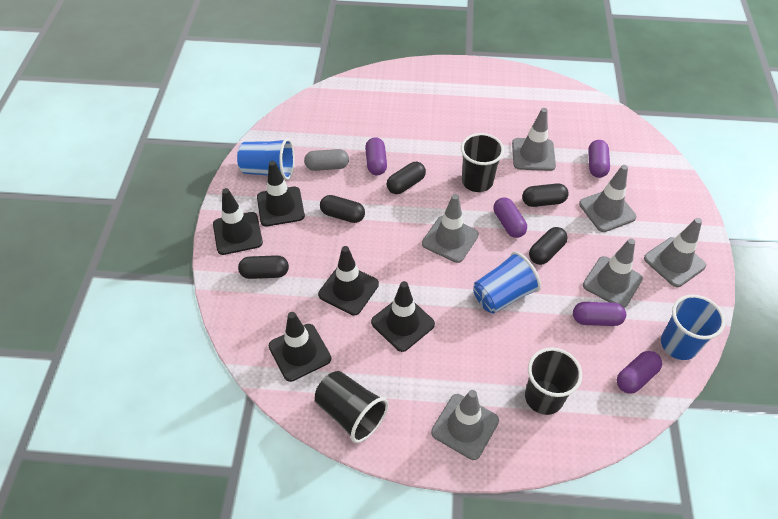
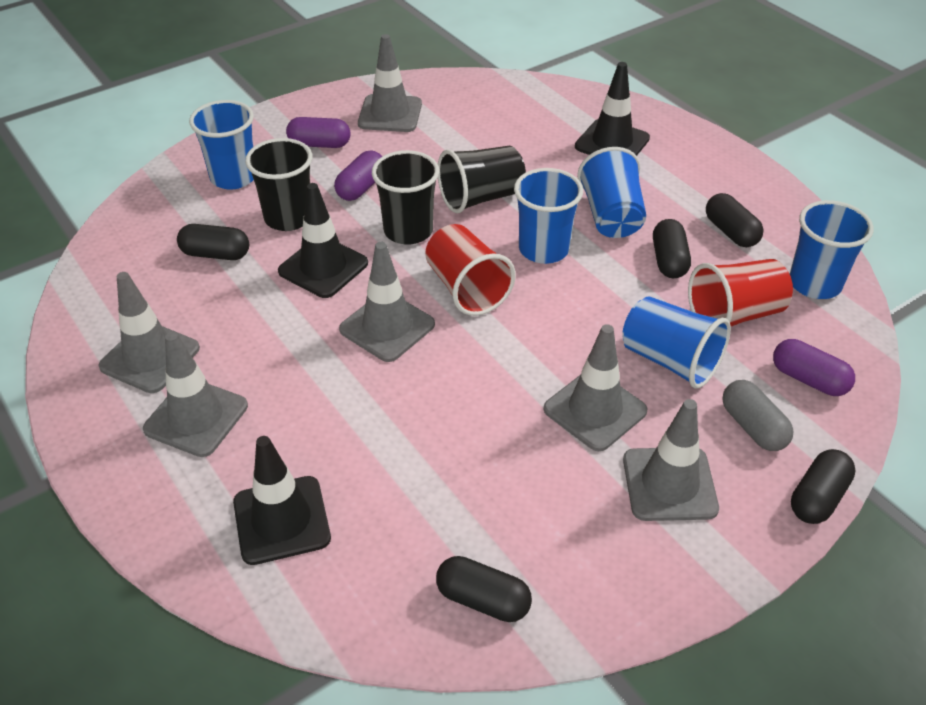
black traffic cone: 5 -> 3
blue cup: 3 -> 5
purple capsule: 5 -> 3
red cup: 0 -> 2

